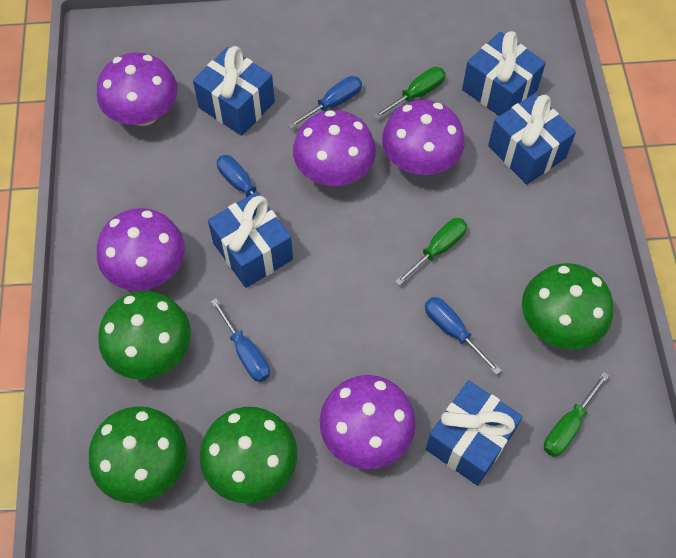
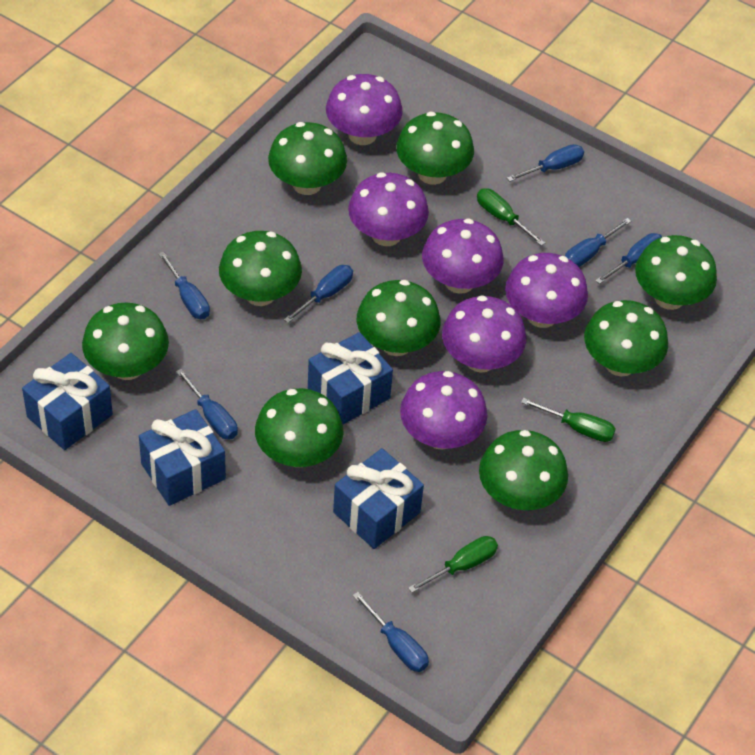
blue gift: 5 -> 4
blue screwdriver: 4 -> 7
green mushroom: 4 -> 9
purple mushroom: 5 -> 6

